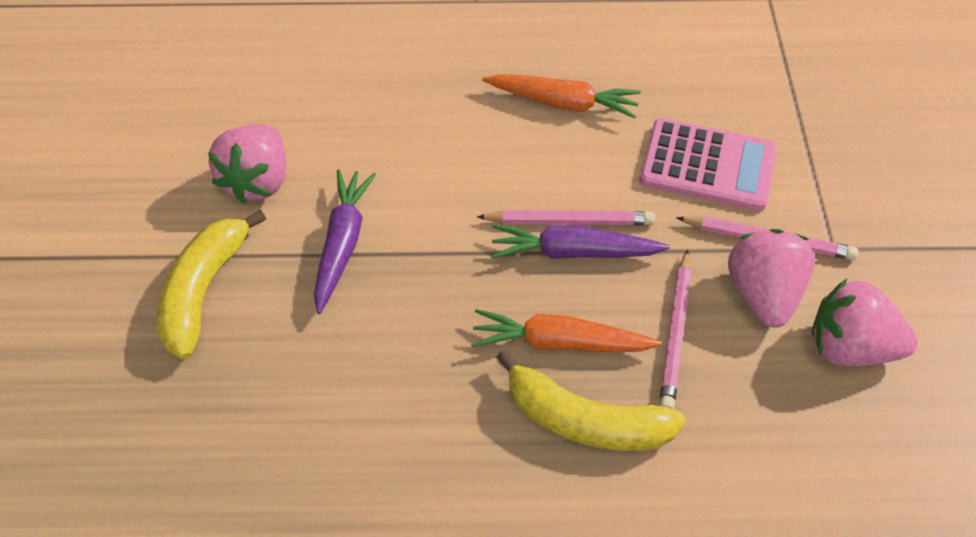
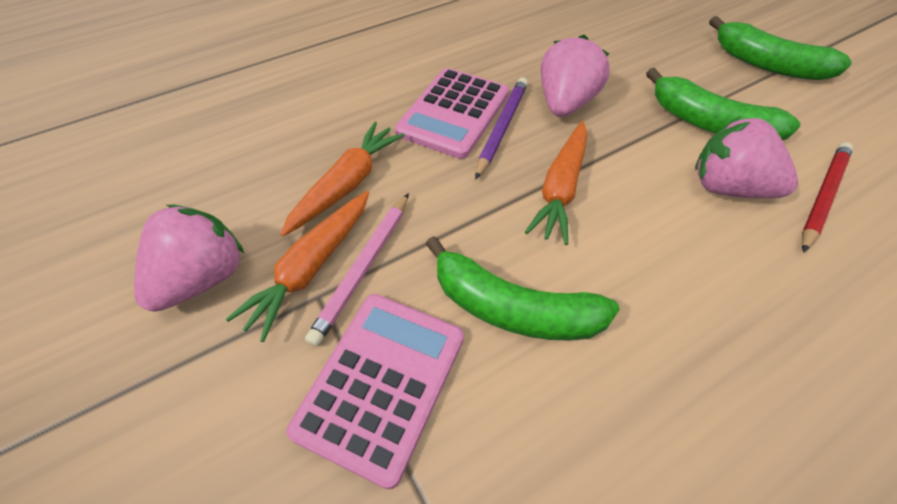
green banana: 0 -> 3
orange carrot: 2 -> 3
pink calculator: 1 -> 2
pink pencil: 3 -> 1
purple carrot: 2 -> 0
purple pencil: 0 -> 1
red pencil: 0 -> 1
yellow banana: 2 -> 0

